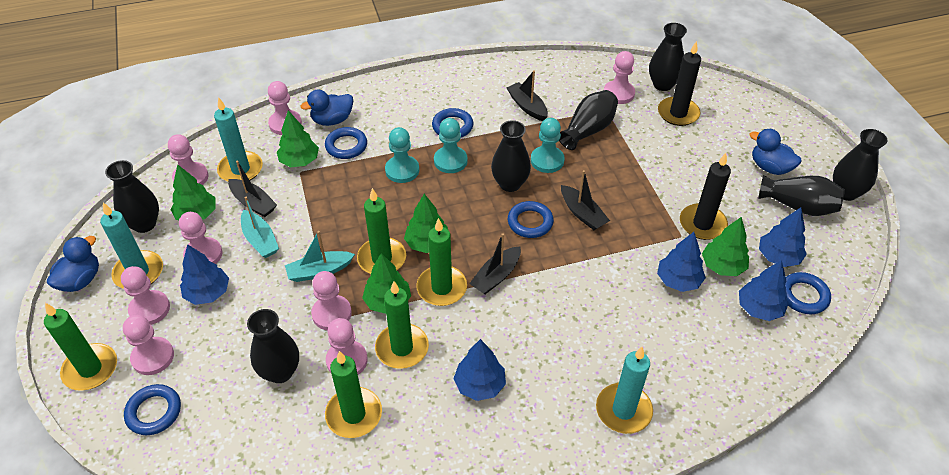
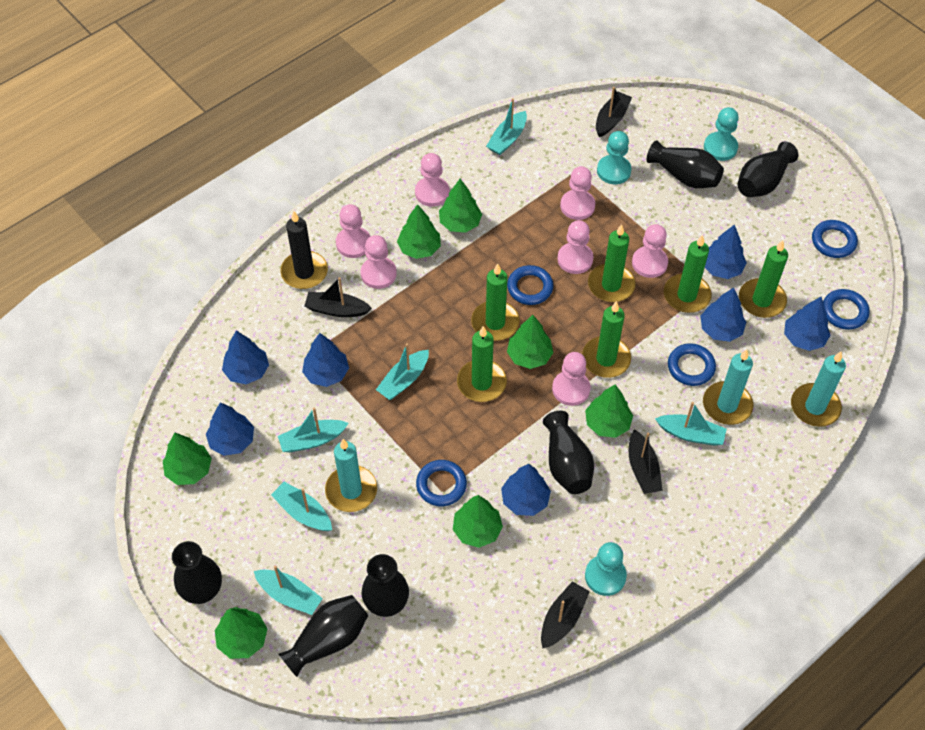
black candle: 2 -> 1
black vase: 7 -> 6
blue duck: 3 -> 0
blue tree: 5 -> 7
green candle: 5 -> 6
green tree: 5 -> 7
pink pawn: 8 -> 7
turquoise boat: 2 -> 6

